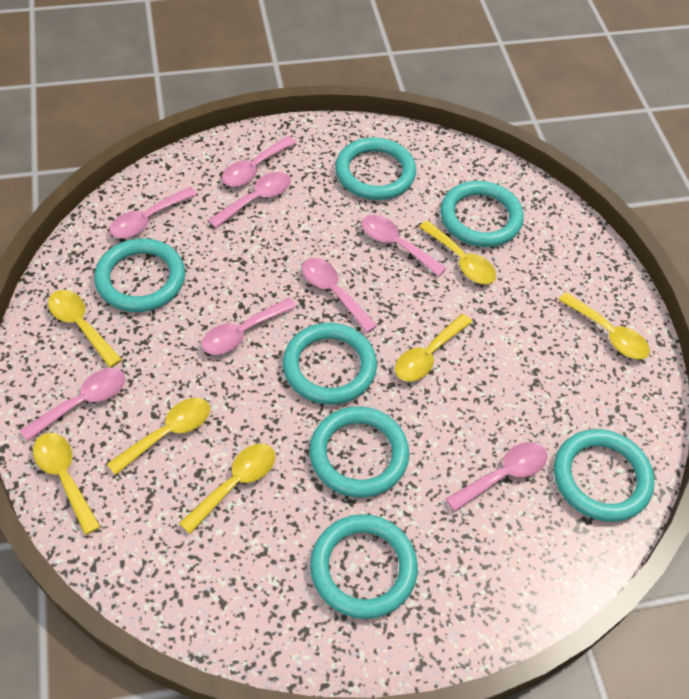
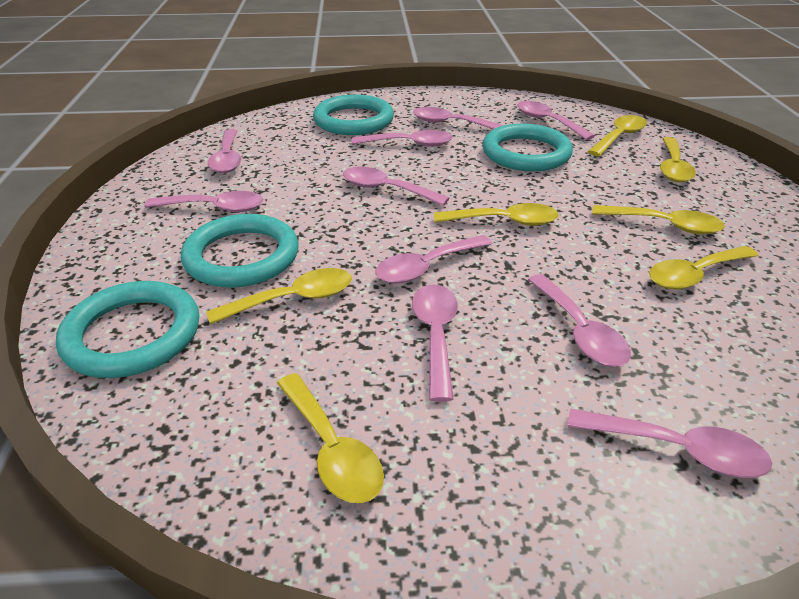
pink spoon: 8 -> 10
turquoise ring: 7 -> 4

